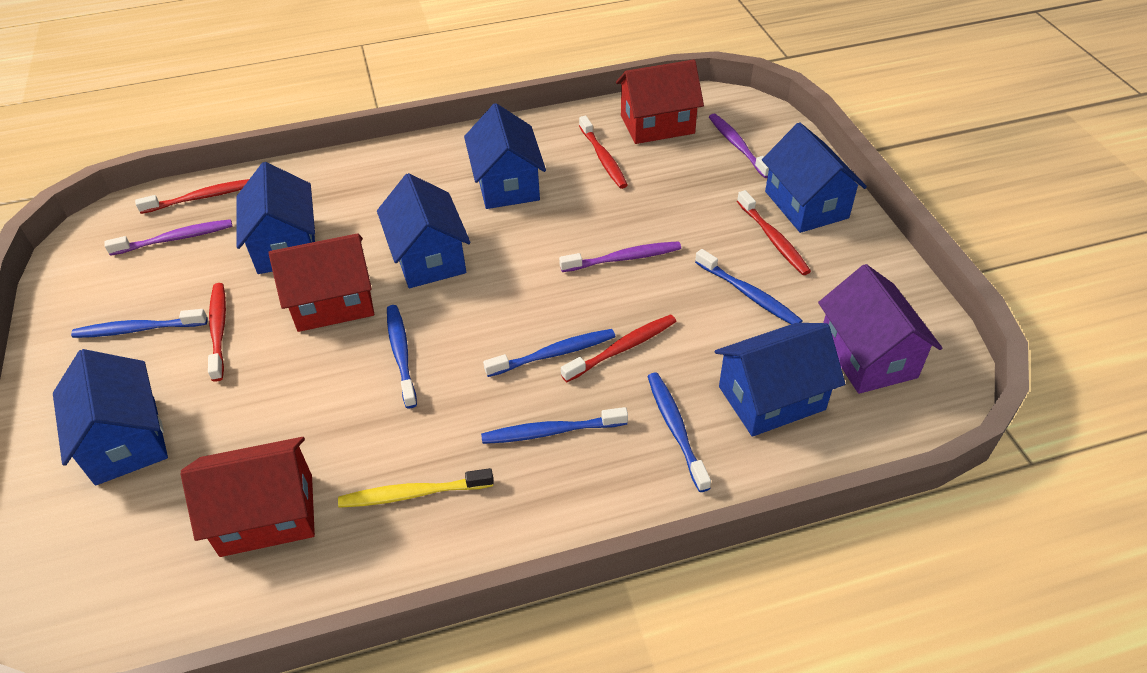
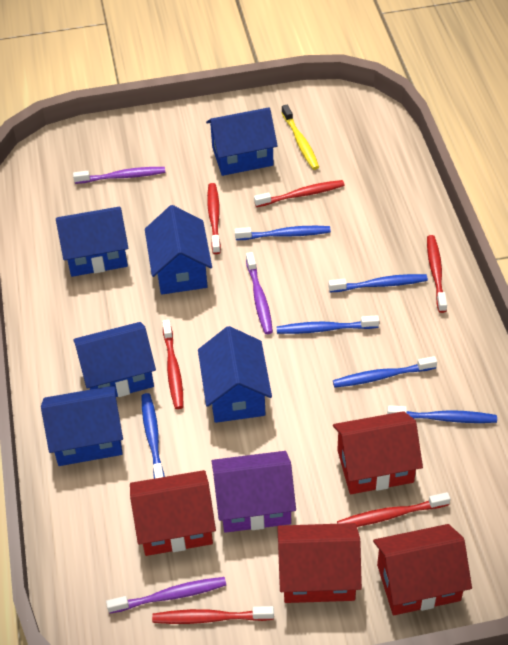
red house: 3 -> 4
red toothbrush: 5 -> 6

